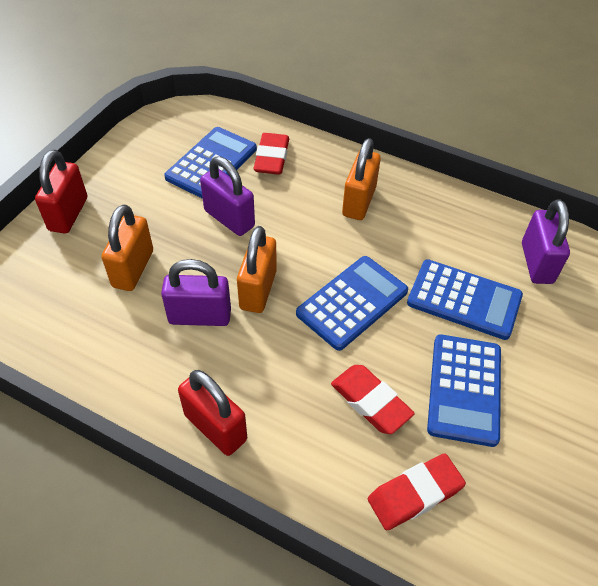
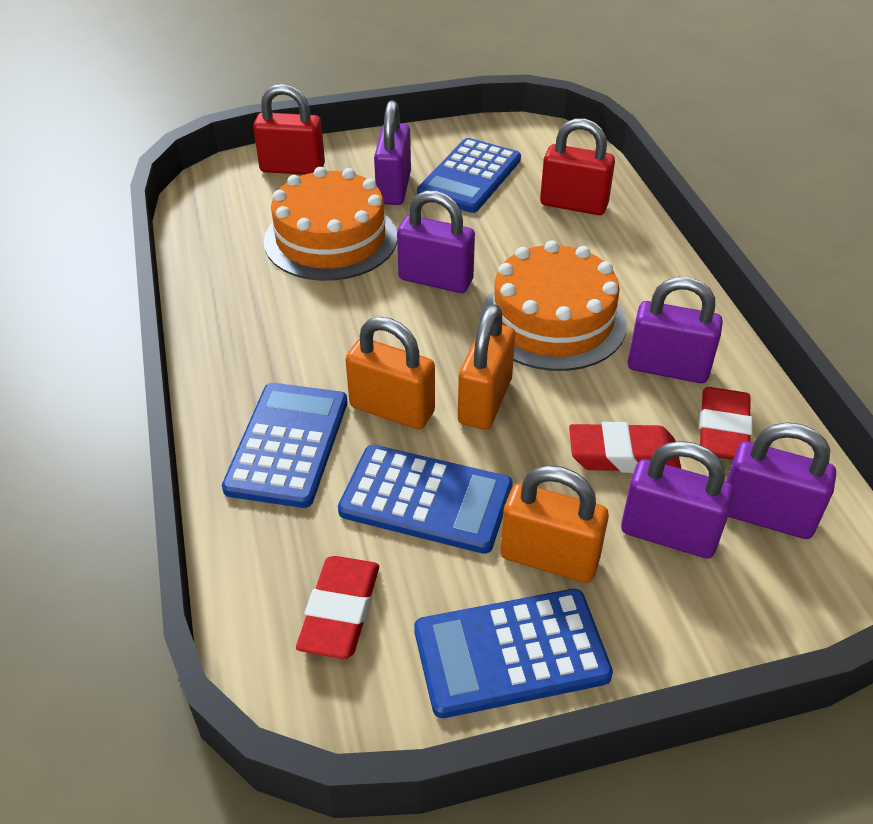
orange cake: 0 -> 2
purple padlock: 3 -> 5

